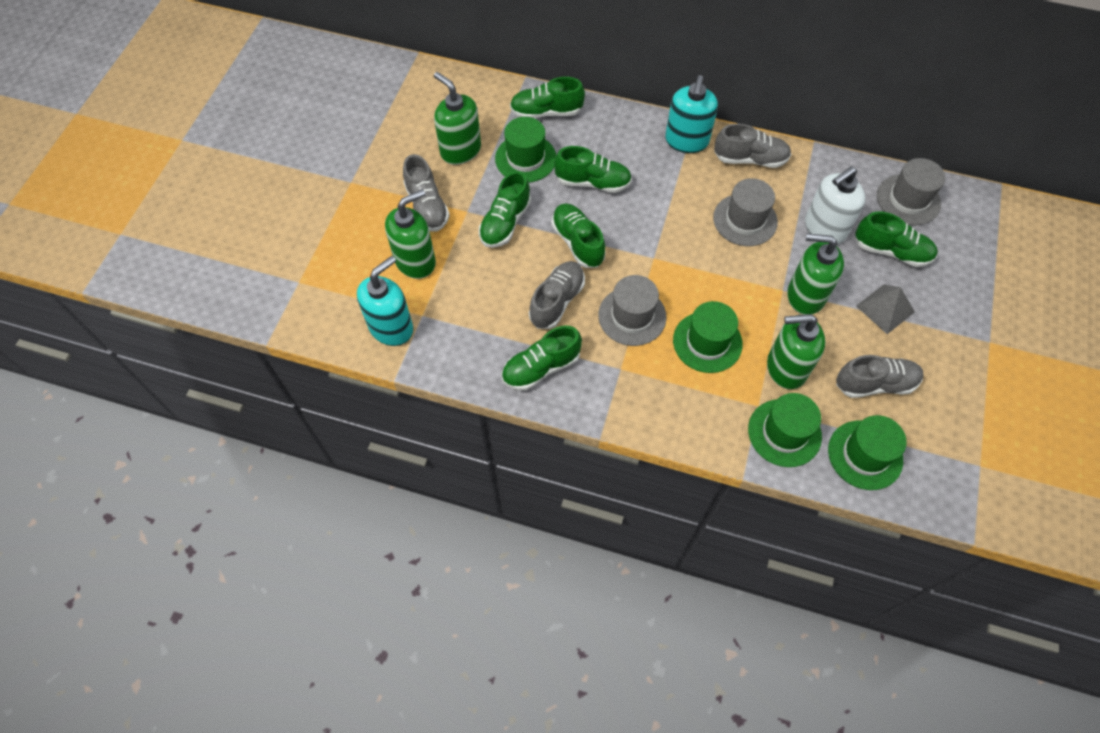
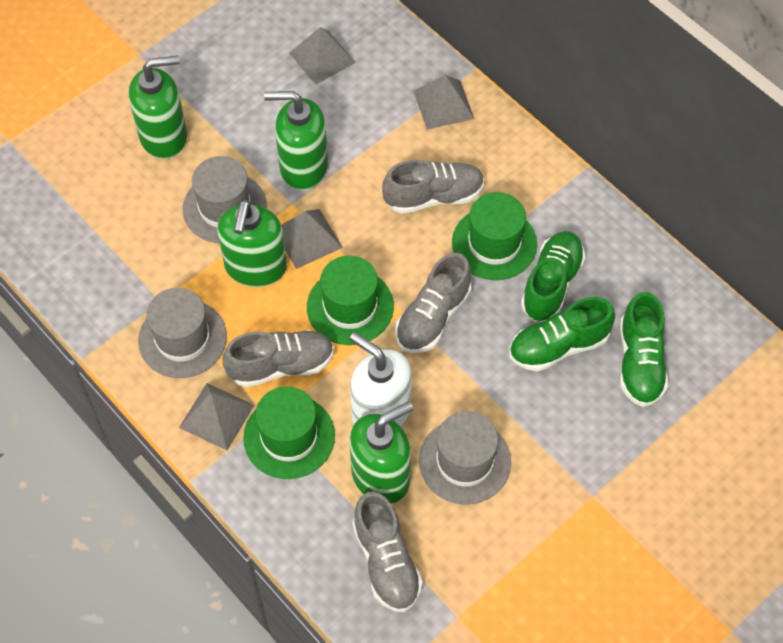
green hat: 4 -> 3
green shoe: 6 -> 3
grey pyramid: 1 -> 4
turquoise soap dispenser: 2 -> 0

